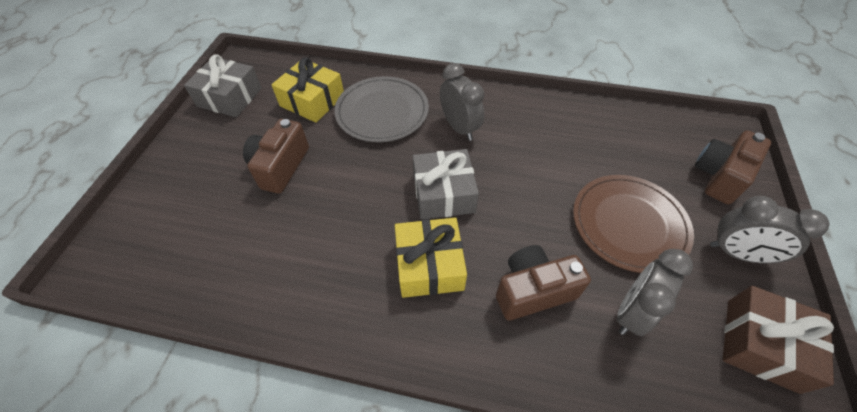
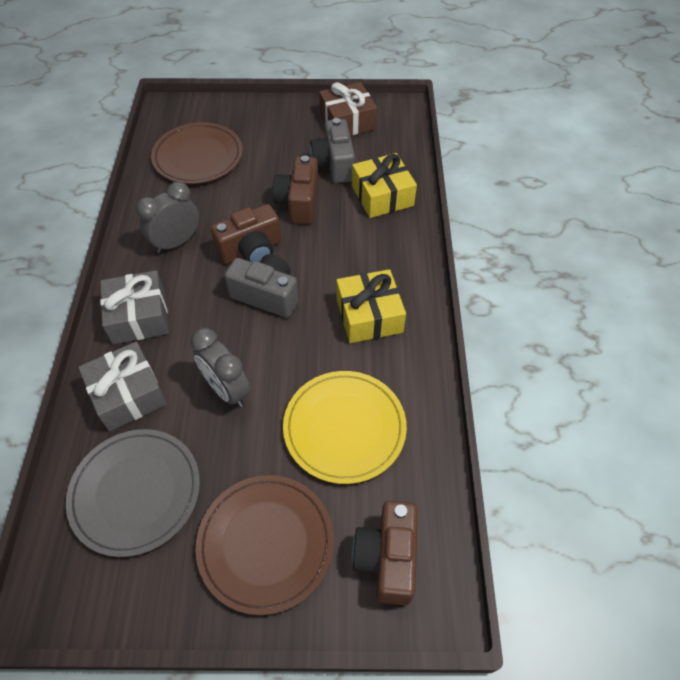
brown plate: 1 -> 2
grey camera: 0 -> 2
grey clock: 3 -> 2
yellow plate: 0 -> 1

